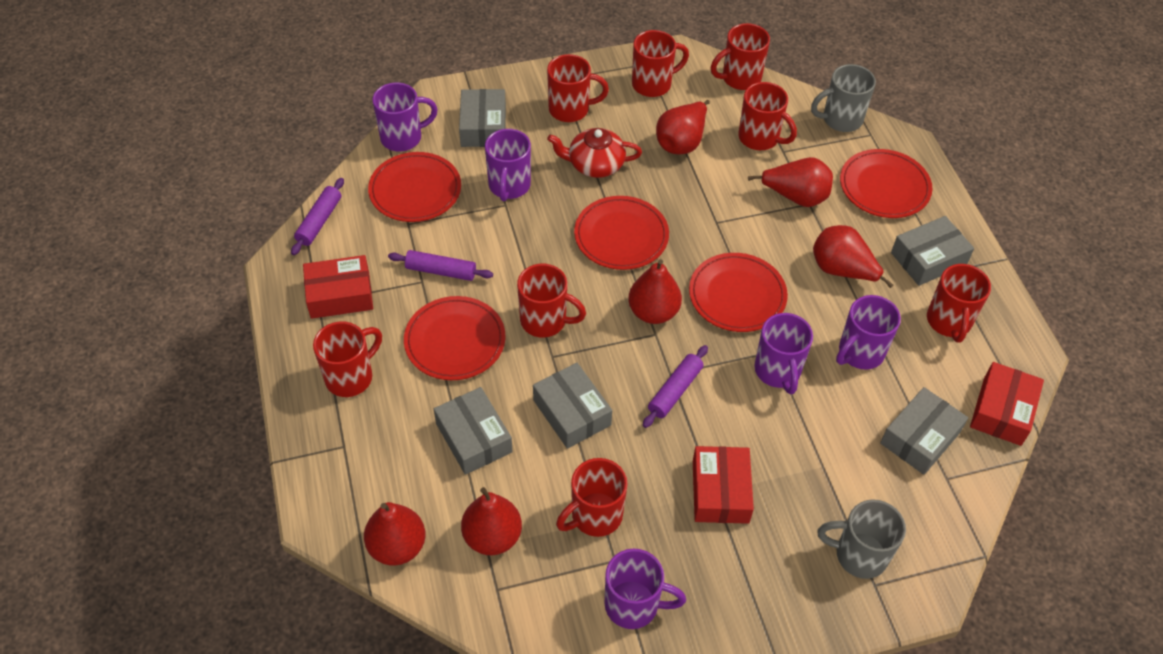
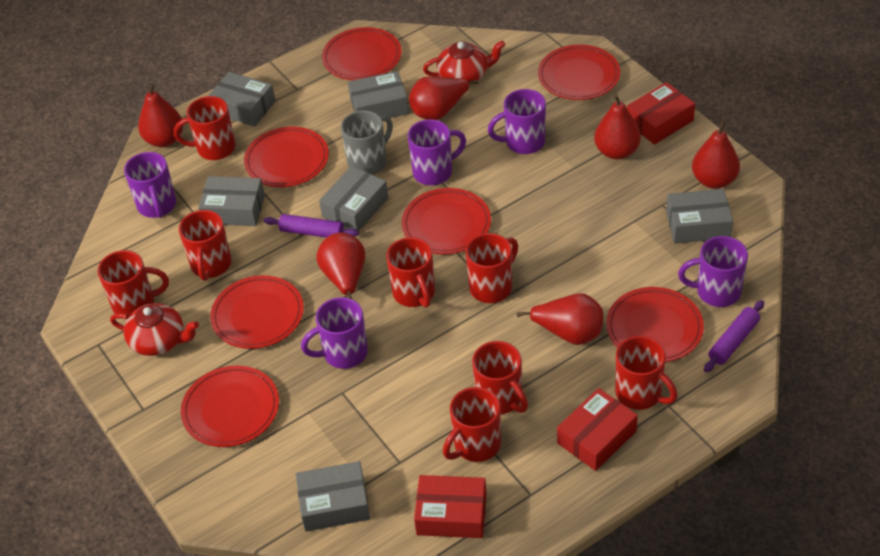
grey box: 5 -> 6
grey mug: 2 -> 1
purple rolling pin: 3 -> 2
red plate: 5 -> 7
red teapot: 1 -> 2

